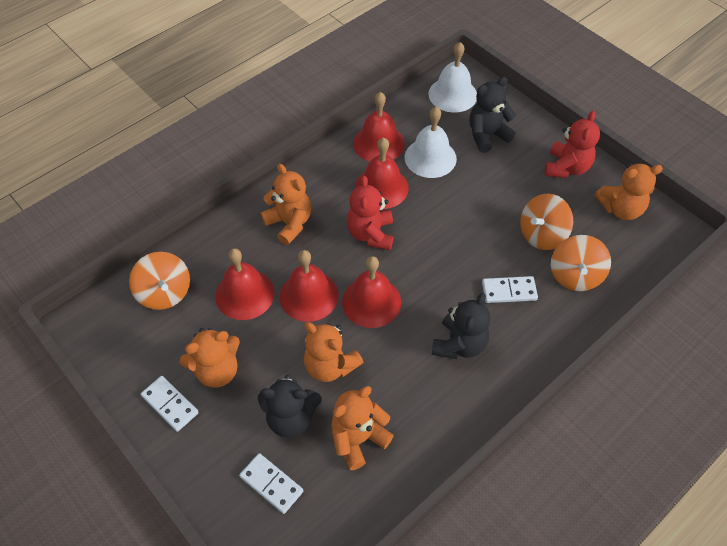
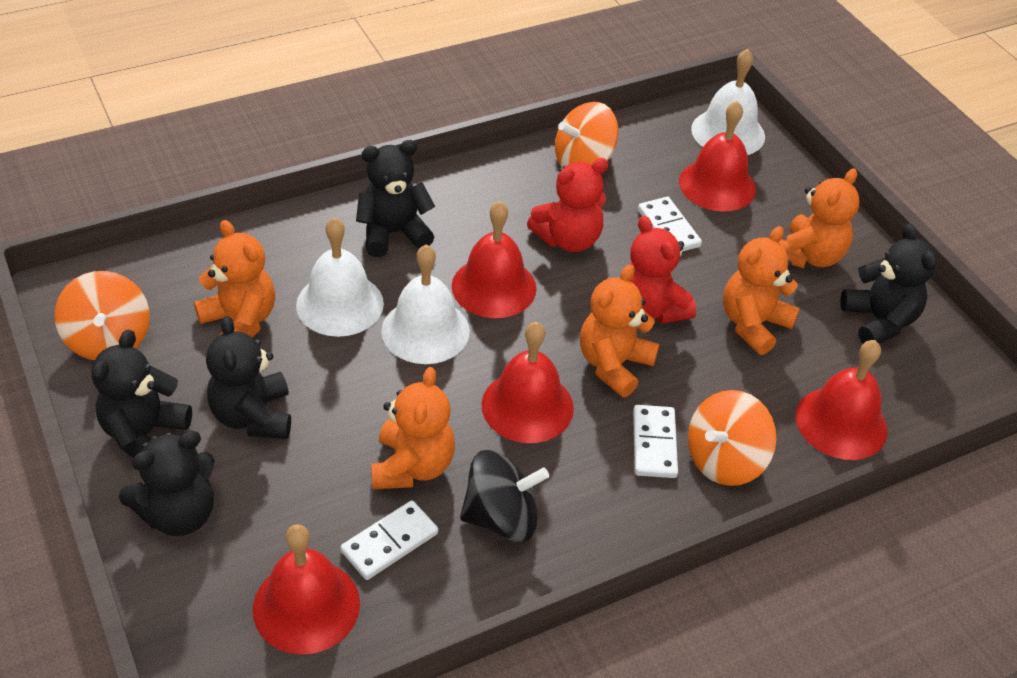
black spinning top: 0 -> 1
black teddy bear: 3 -> 5
white bell: 2 -> 3

